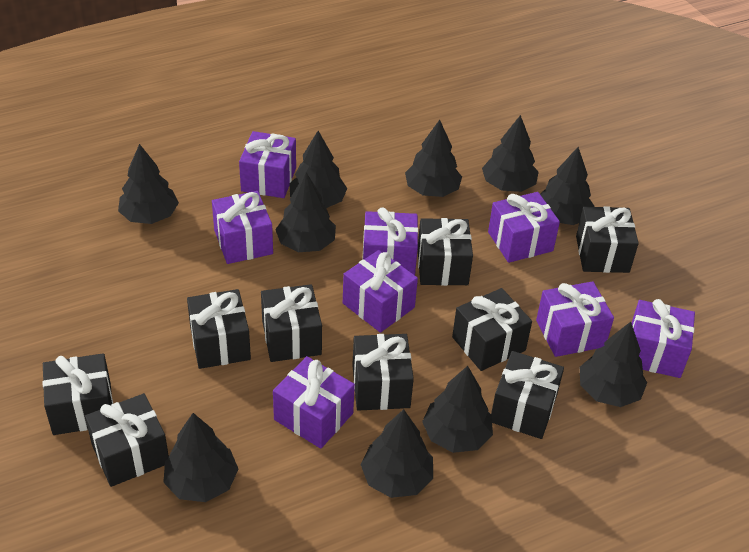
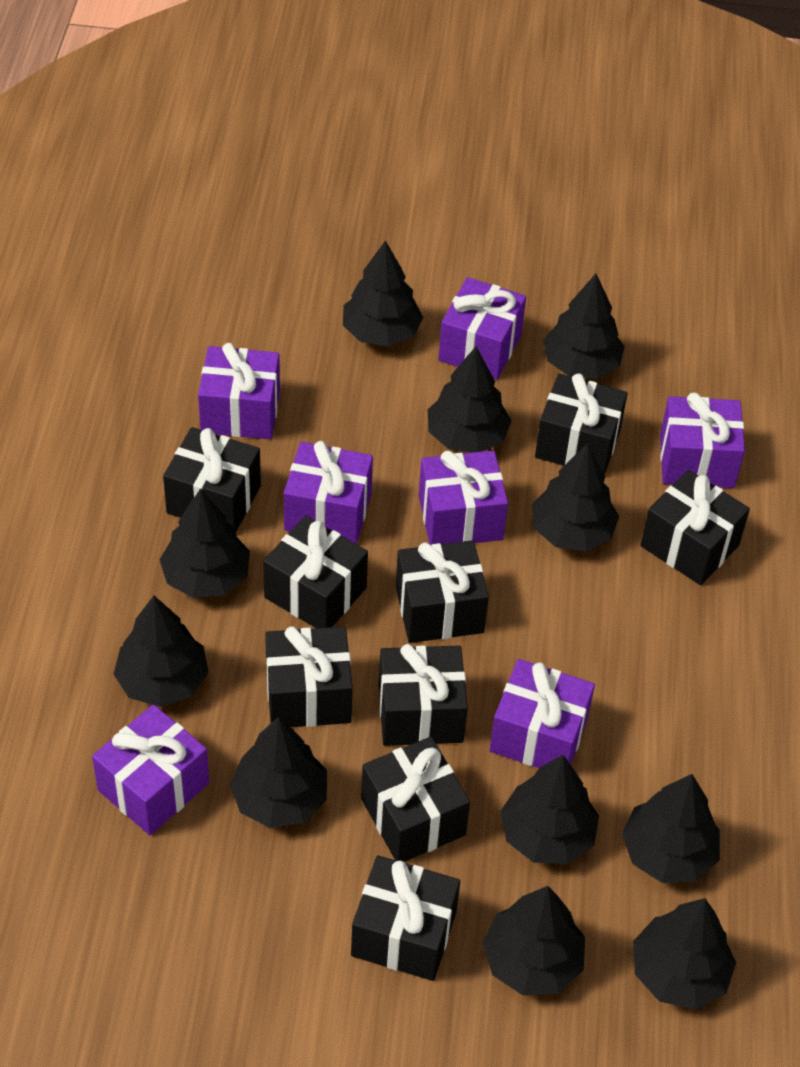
black tree: 10 -> 11
purple gift: 8 -> 7

